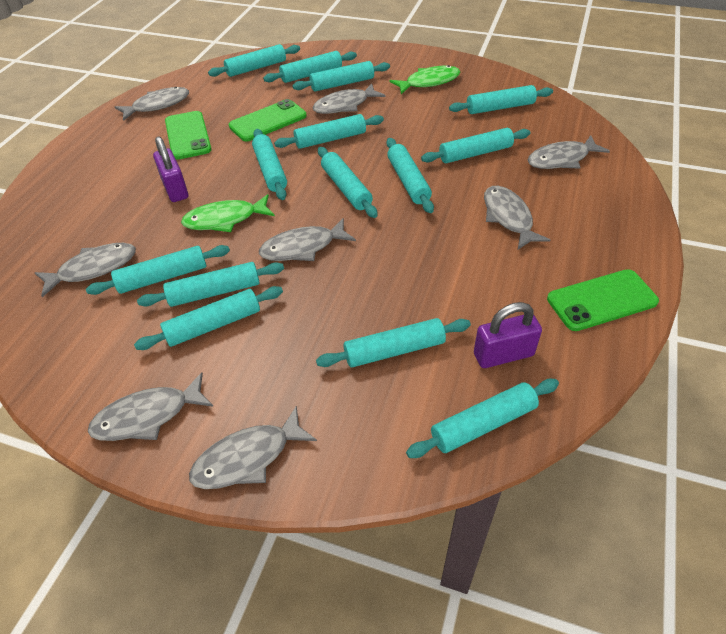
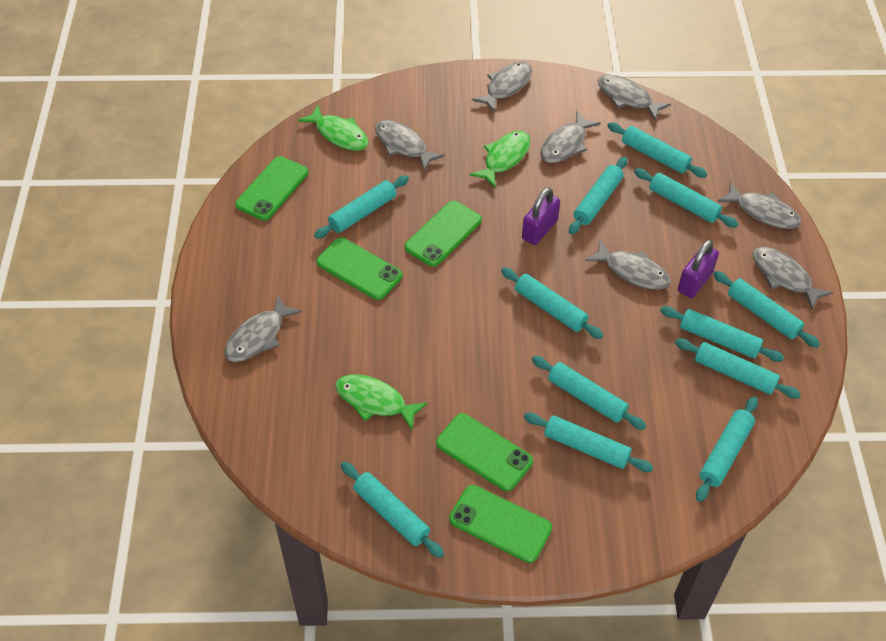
green fish: 2 -> 3
green phone: 3 -> 5
turquoise rolling pin: 14 -> 12

